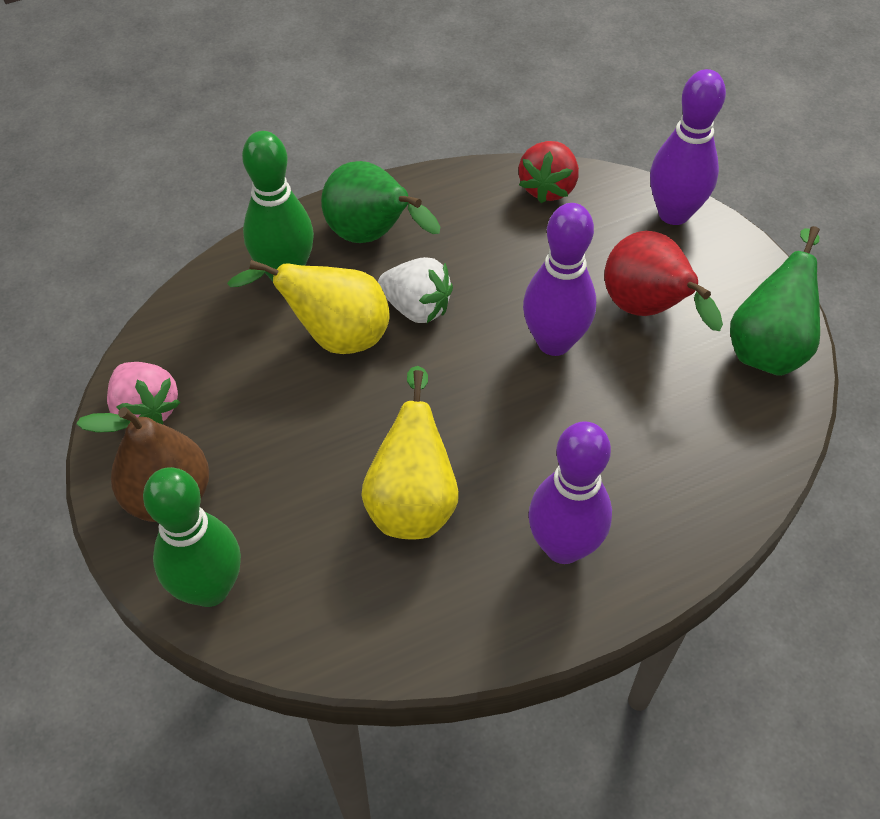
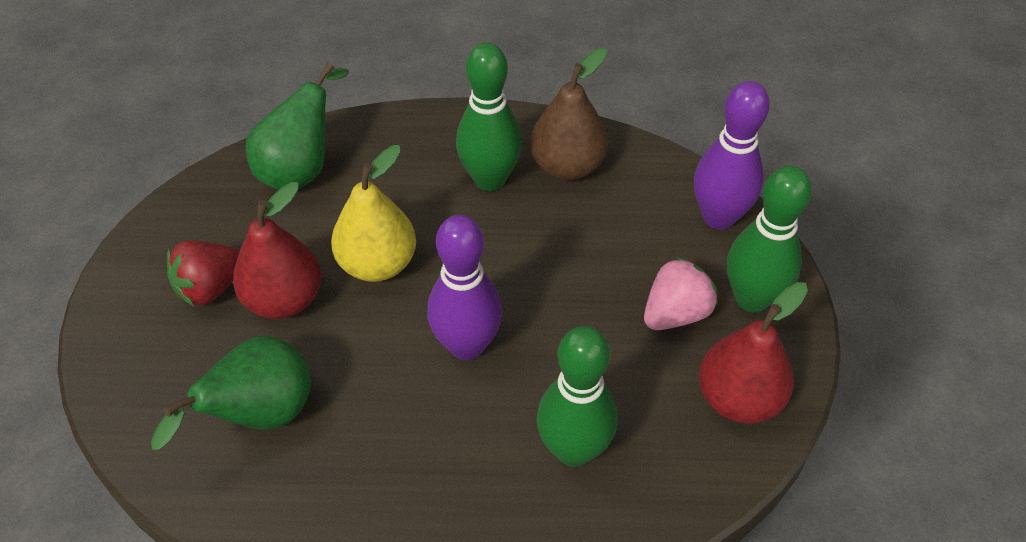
green bowling pin: 2 -> 3
purple bowling pin: 3 -> 2
red pear: 1 -> 2
white strawberry: 1 -> 0
yellow pear: 2 -> 1

